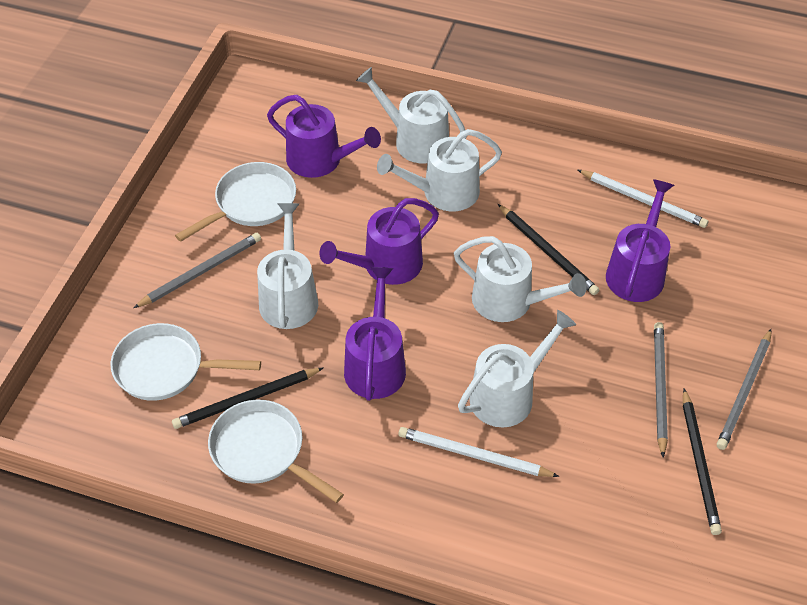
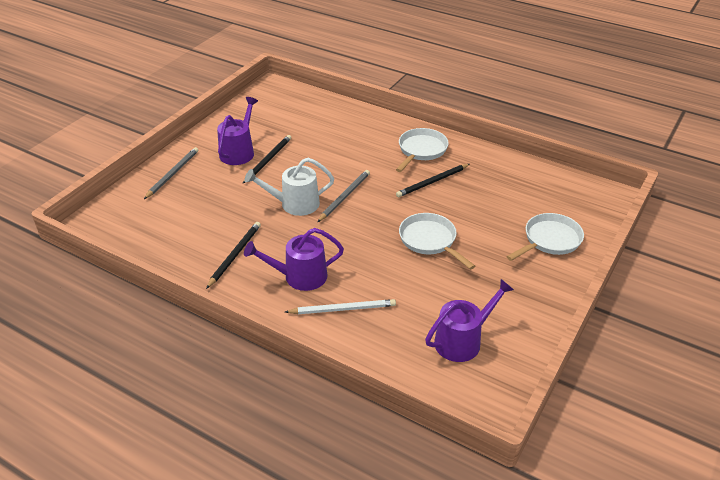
grey pencil: 3 -> 2
purple watering can: 4 -> 3
white pencil: 2 -> 1
white watering can: 5 -> 1

